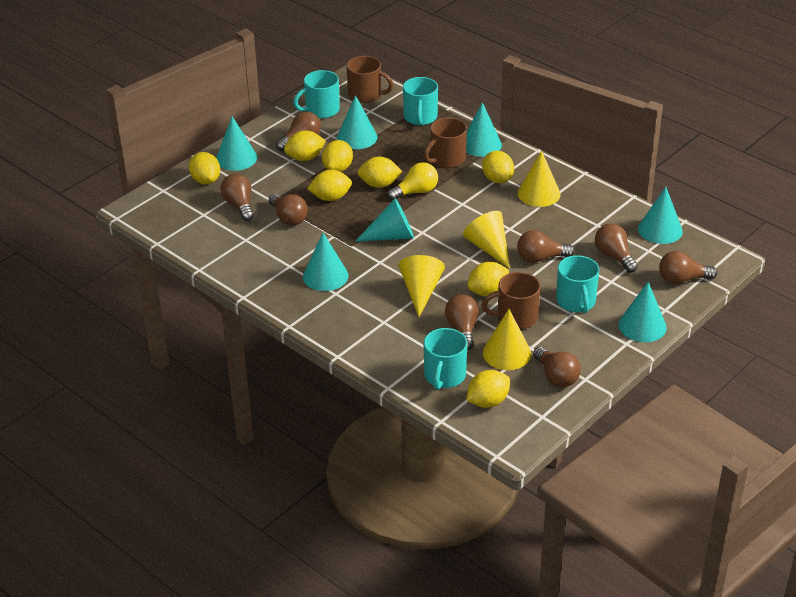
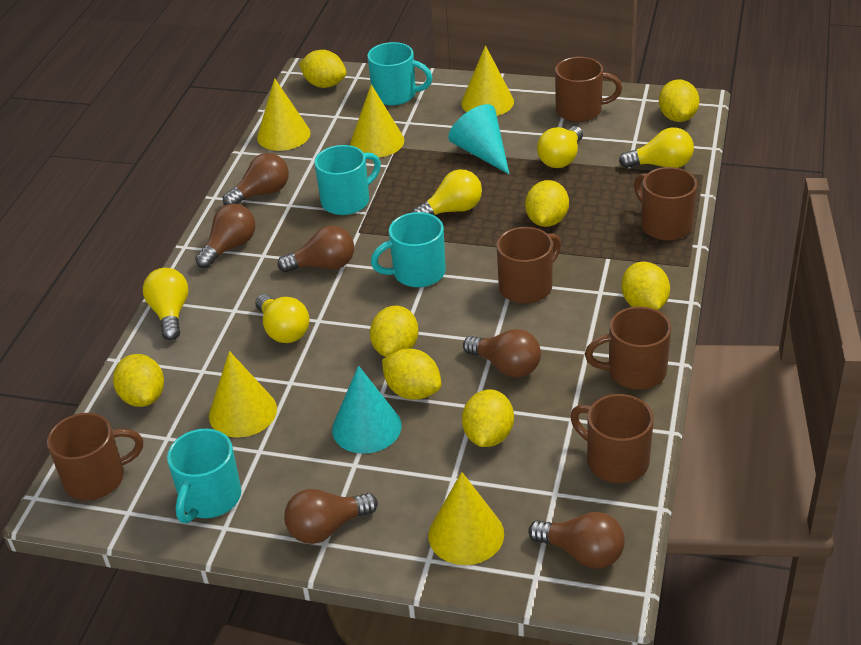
brown light bulb: 8 -> 6
brown mug: 3 -> 6
turquoise cone: 7 -> 2
yellow cone: 4 -> 5
yellow light bulb: 1 -> 5

